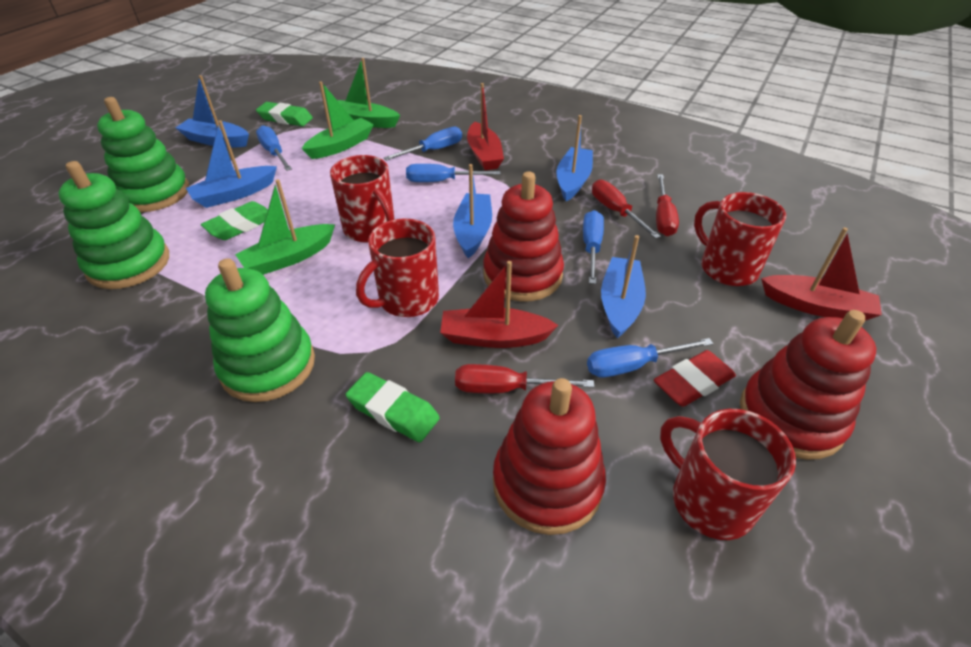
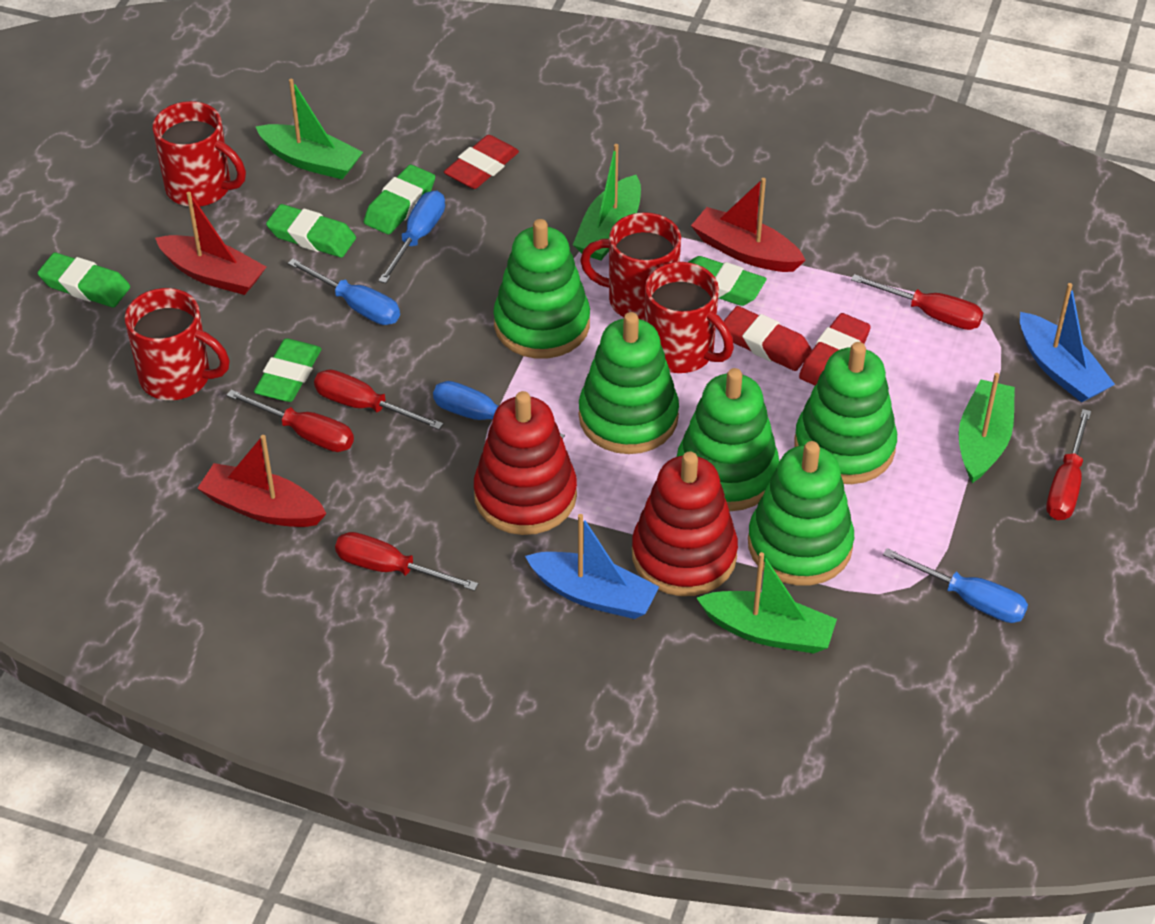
blue boat: 5 -> 2
blue screwdriver: 5 -> 4
green boat: 3 -> 4
green eraser: 3 -> 5
green stacking toy: 3 -> 5
red eraser: 1 -> 3
red screwdriver: 3 -> 5
red stacking toy: 3 -> 2

